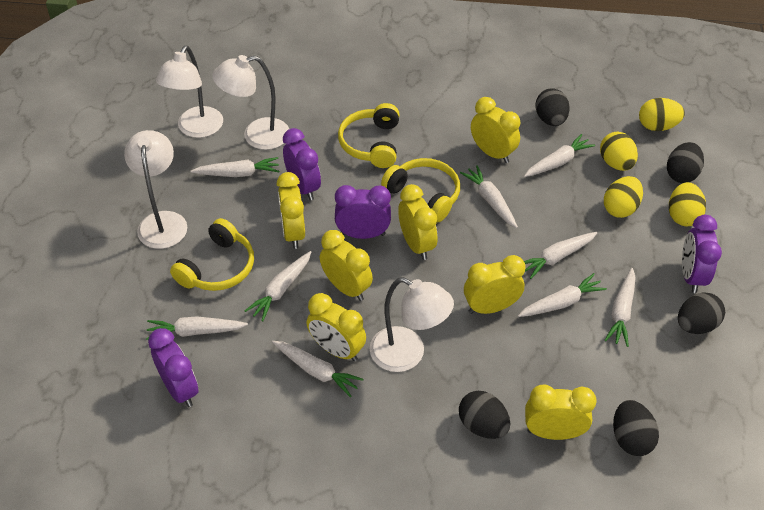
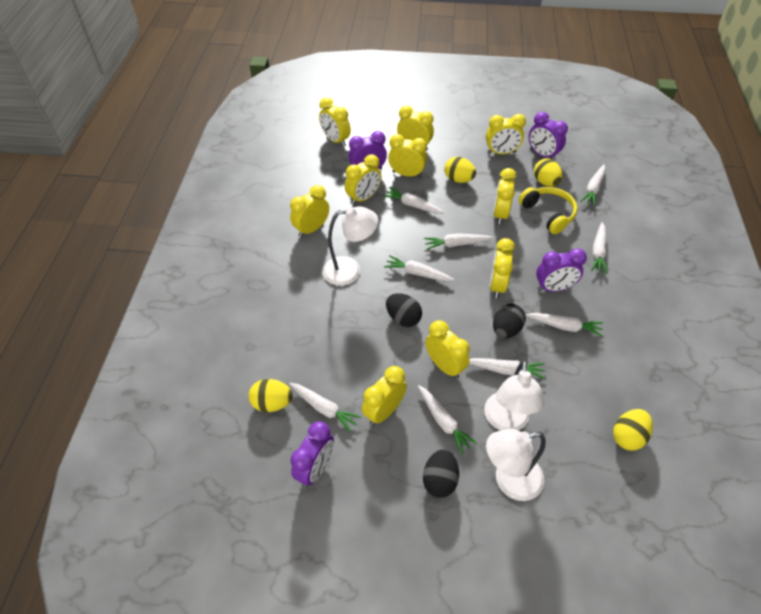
black egg: 5 -> 3
white lamp: 4 -> 3
yellow clock: 7 -> 10
yellow headphones: 3 -> 1

